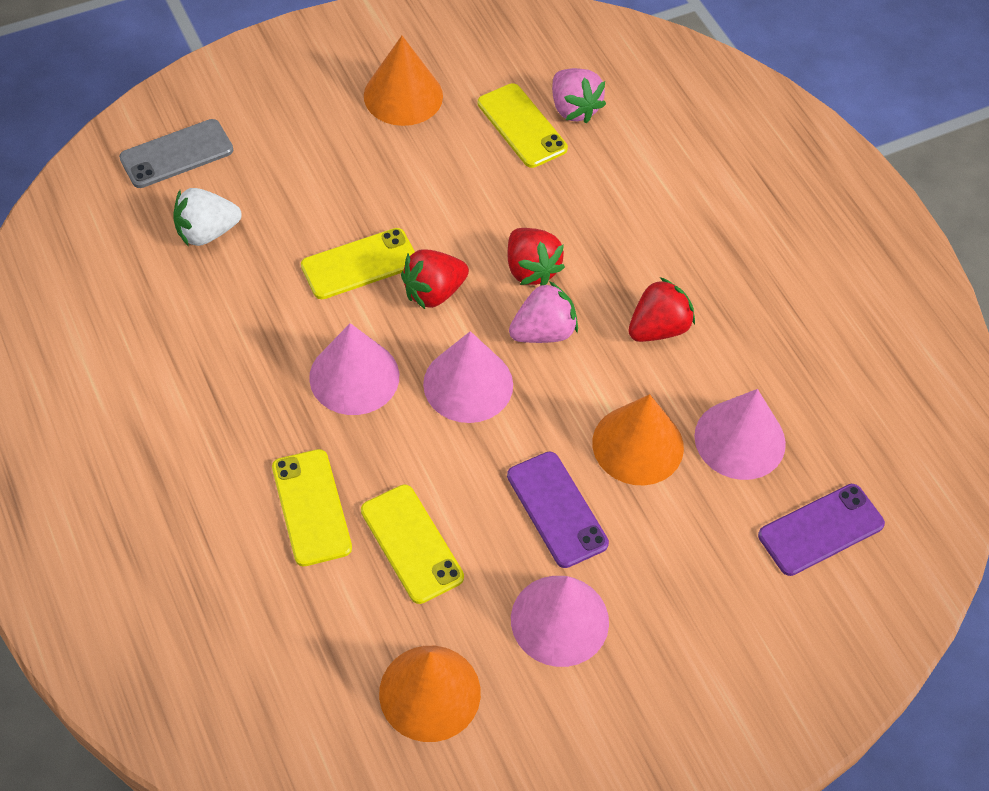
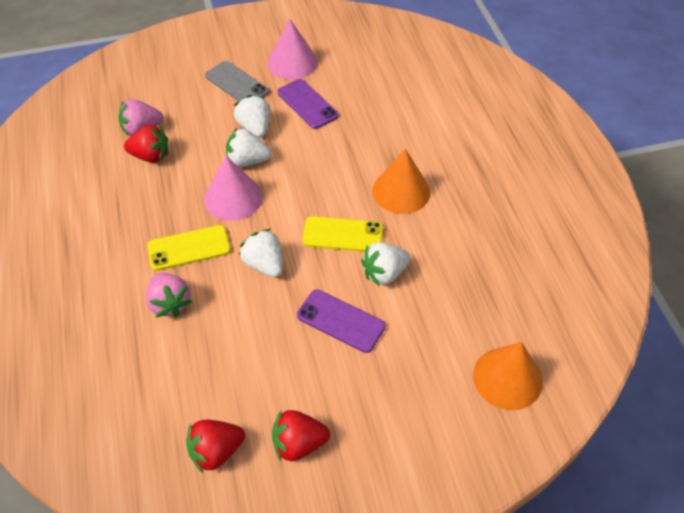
orange cone: 3 -> 2
pink cone: 4 -> 2
white strawberry: 1 -> 4
yellow phone: 4 -> 2

